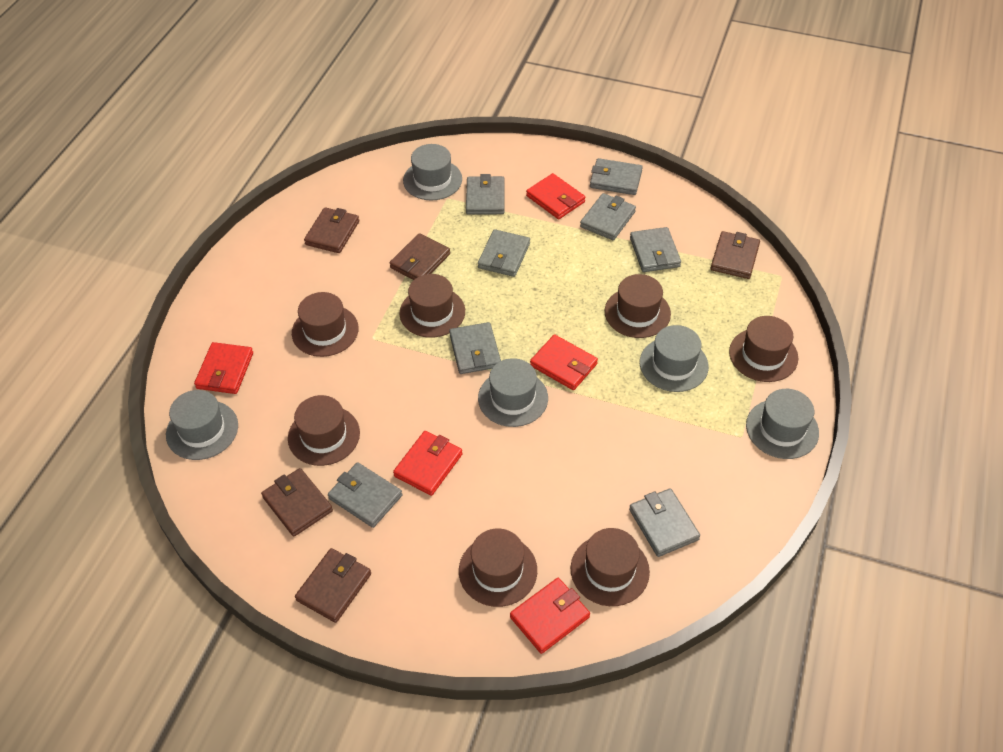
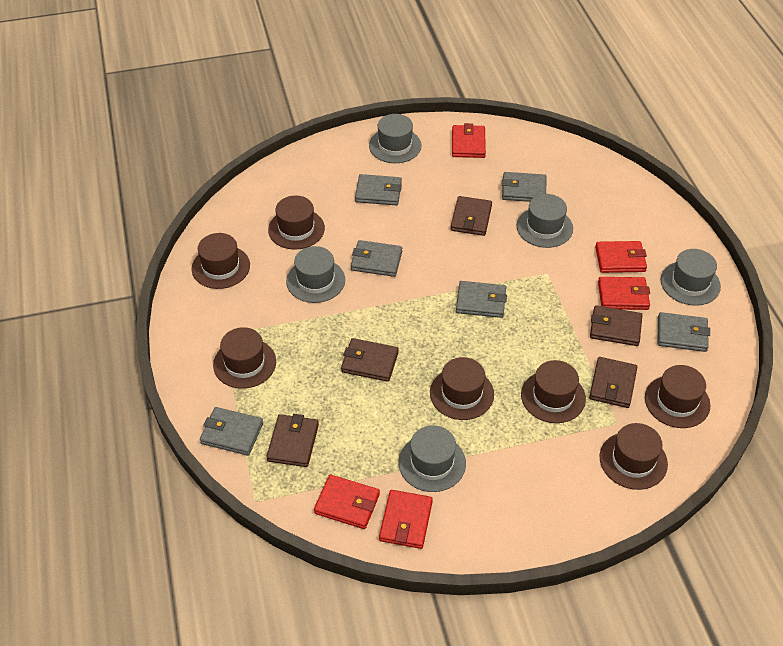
grey wallet: 8 -> 6

